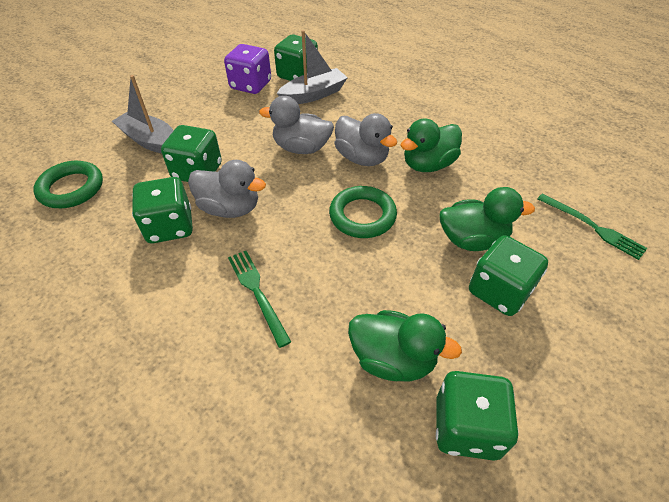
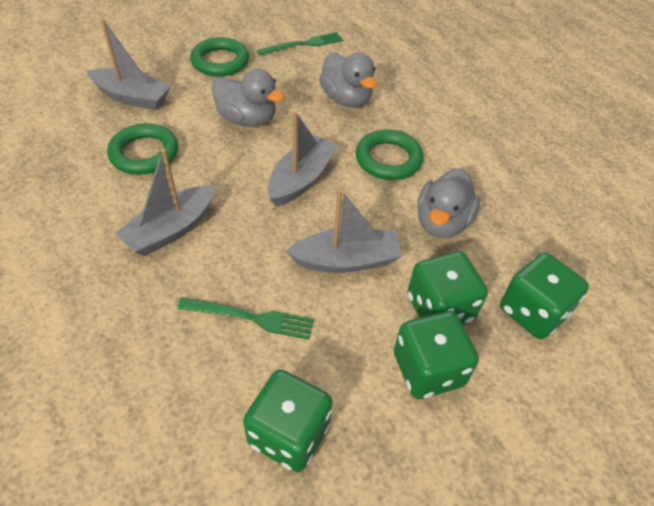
green dice: 5 -> 4
green duck: 3 -> 0
green ring: 2 -> 3
grey boat: 2 -> 4
purple dice: 1 -> 0

